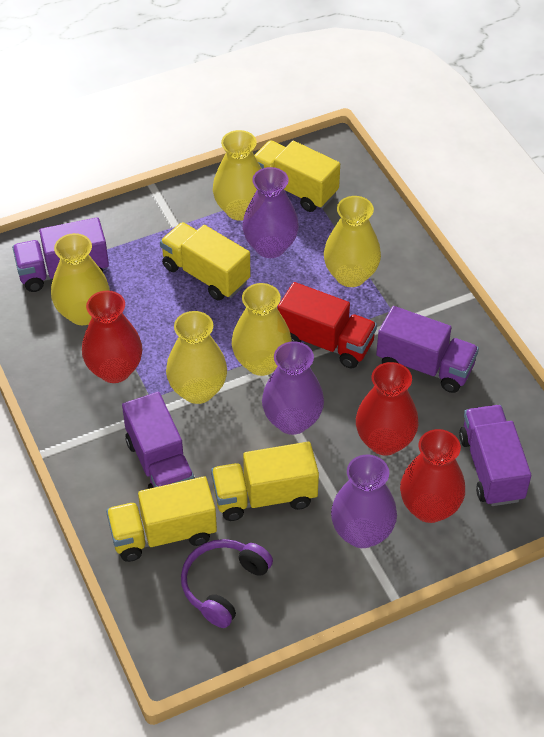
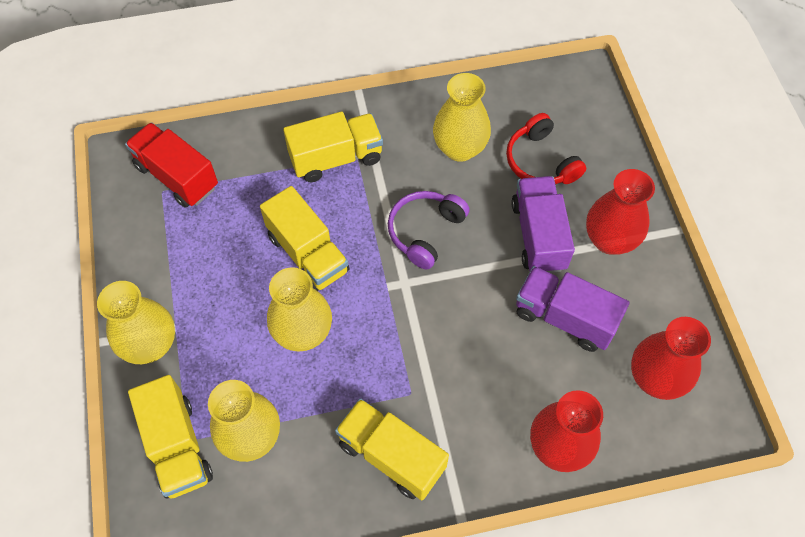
purple truck: 4 -> 2
purple vase: 3 -> 0
red headphones: 0 -> 1
yellow vase: 5 -> 4

